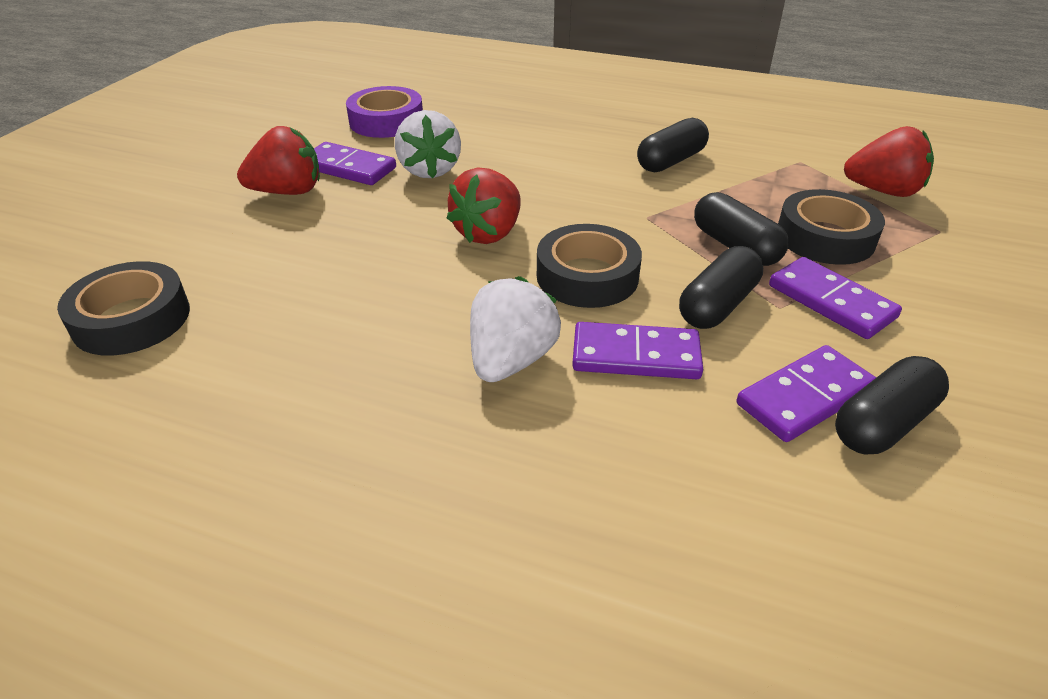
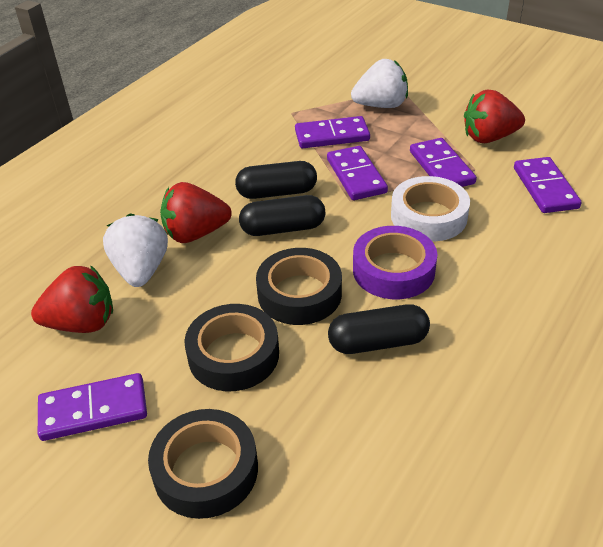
black capsule: 4 -> 3
purple domino: 4 -> 5
white tape: 0 -> 1

